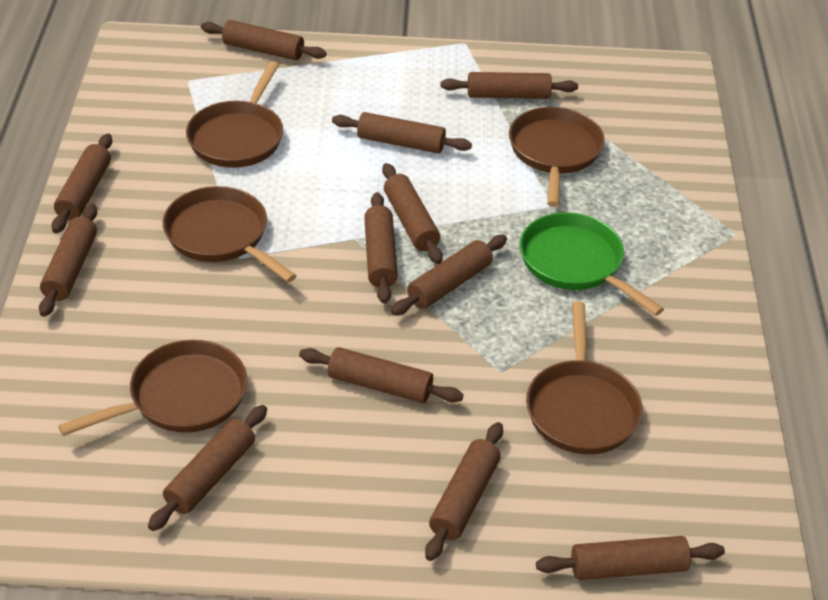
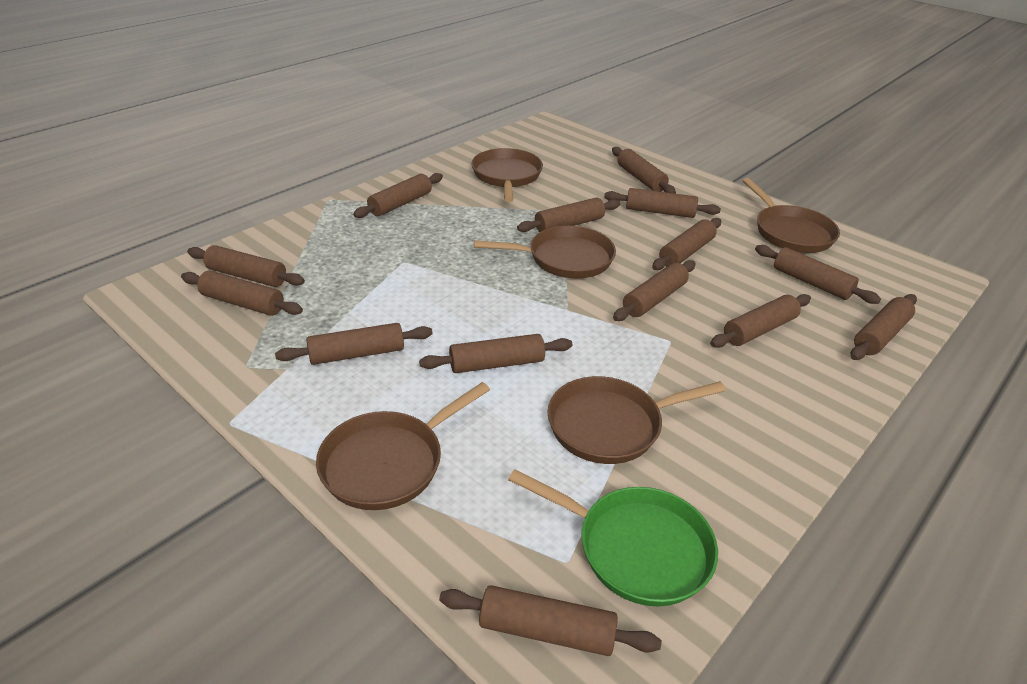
brown rolling pin: 12 -> 14

